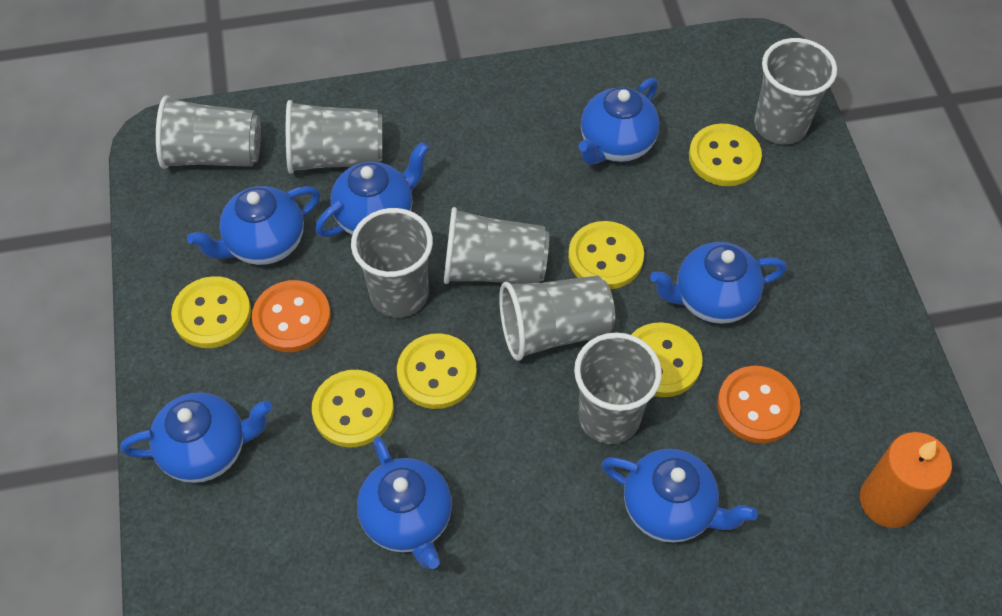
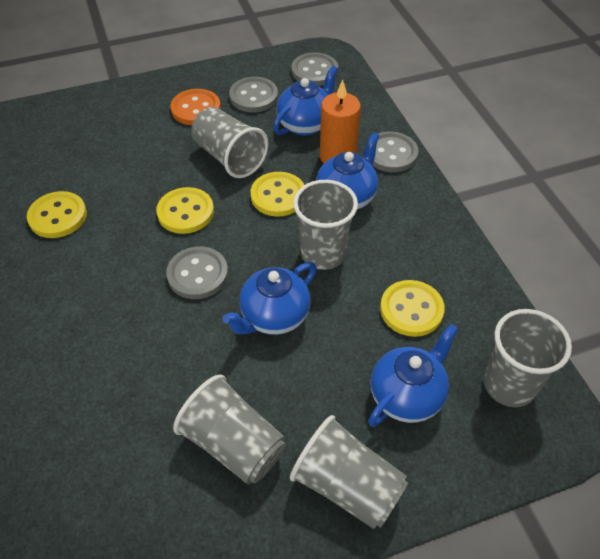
blue teapot: 7 -> 4
grey button: 0 -> 4
grey cup: 7 -> 5
orange button: 2 -> 1
yellow button: 6 -> 4

